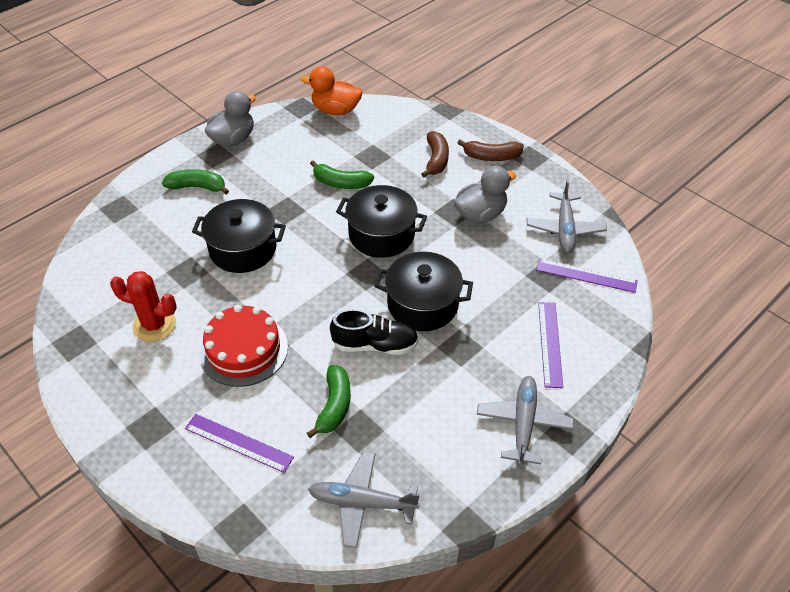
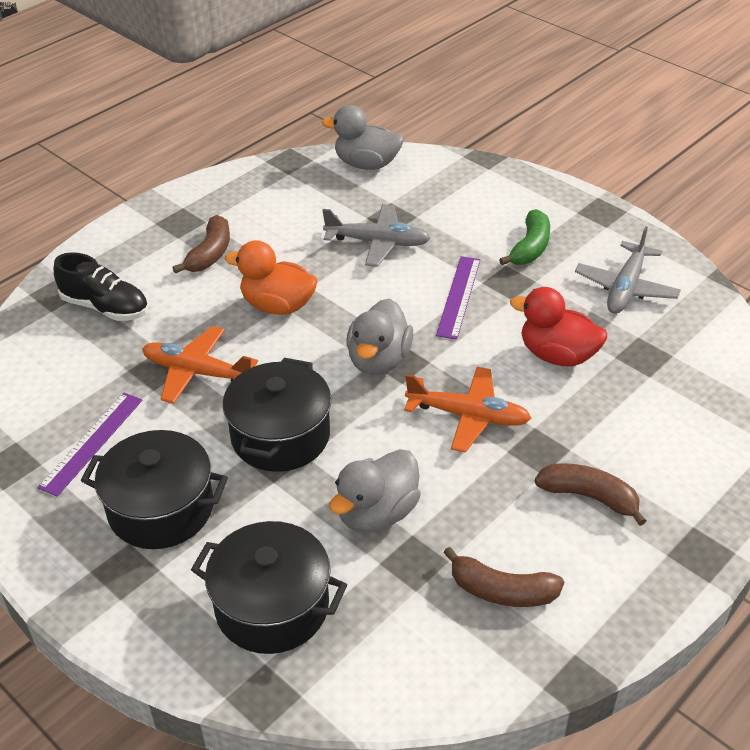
brown banana: 2 -> 3
green banana: 3 -> 1
grey duck: 2 -> 3
grey plane: 3 -> 2
orange plane: 0 -> 2
purple ruler: 3 -> 2
red cactus: 1 -> 0
red cake: 1 -> 0
red duck: 0 -> 1

